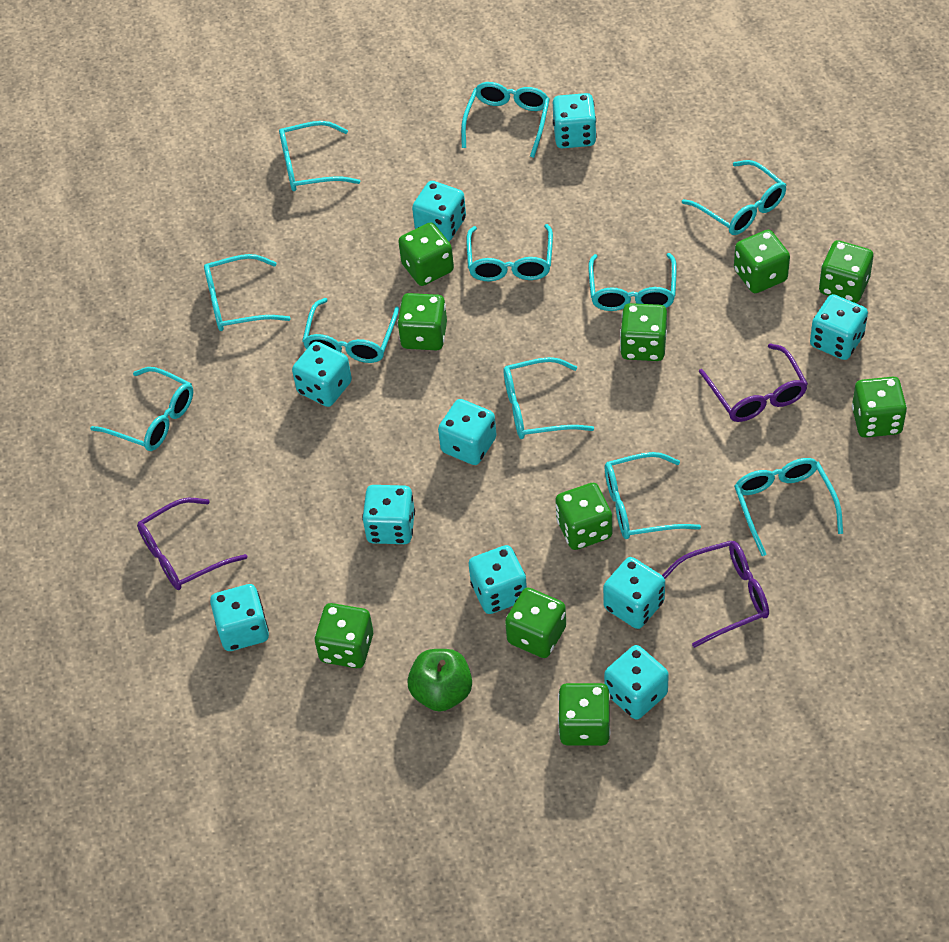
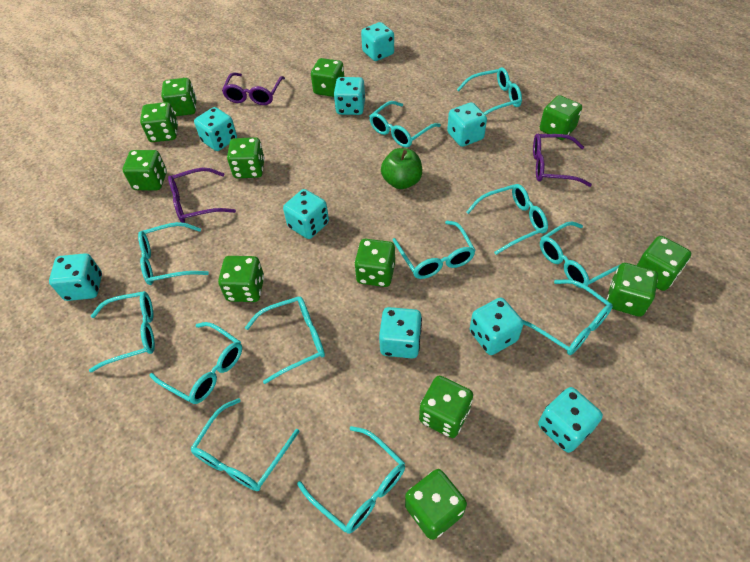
green dice: 10 -> 12
turquoise dice: 10 -> 9
turquoise glasses: 11 -> 12

